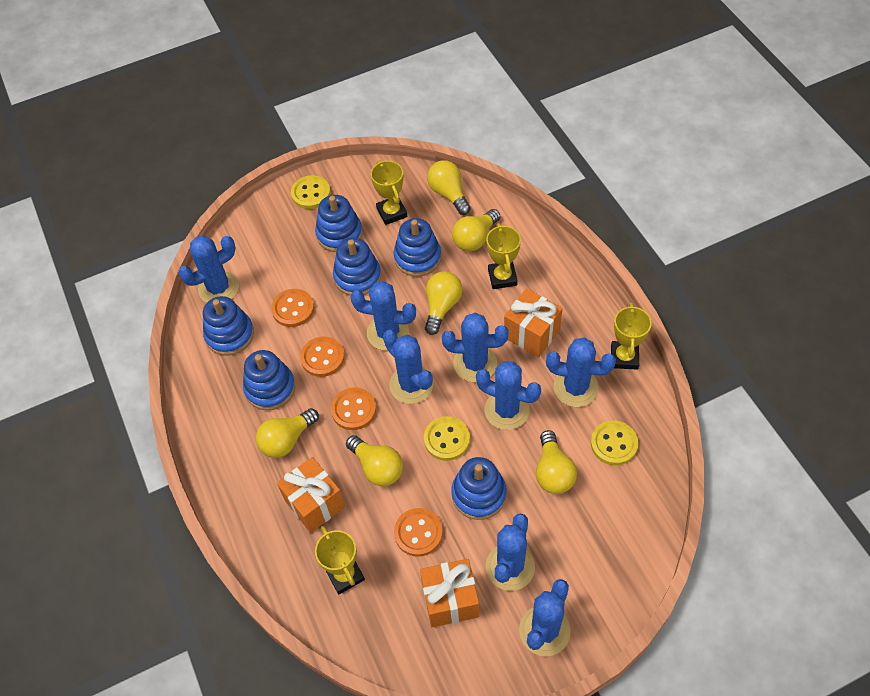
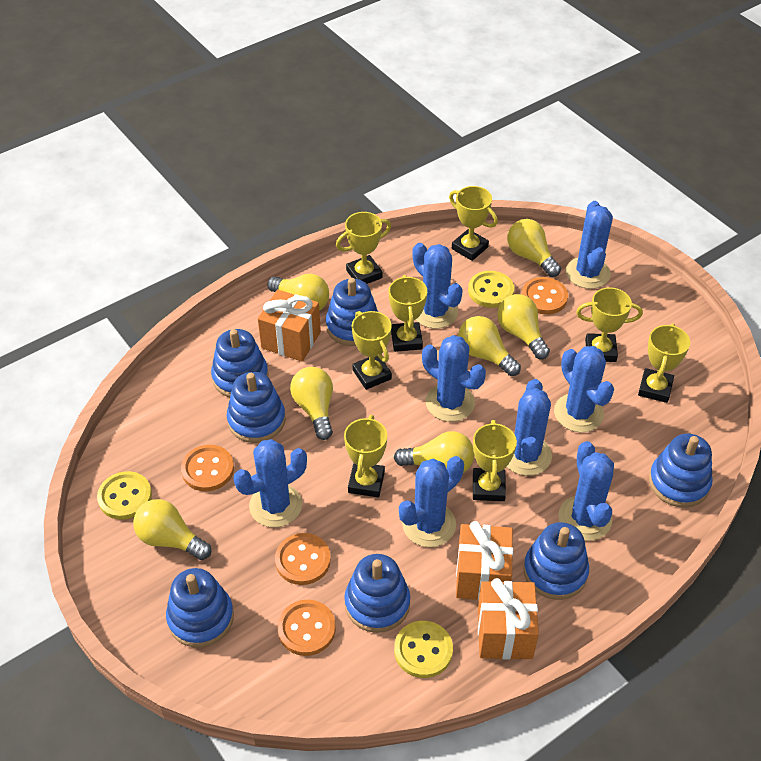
blue stacking toy: 6 -> 7
yellow light bulb: 6 -> 7
yellow trophy: 4 -> 8

